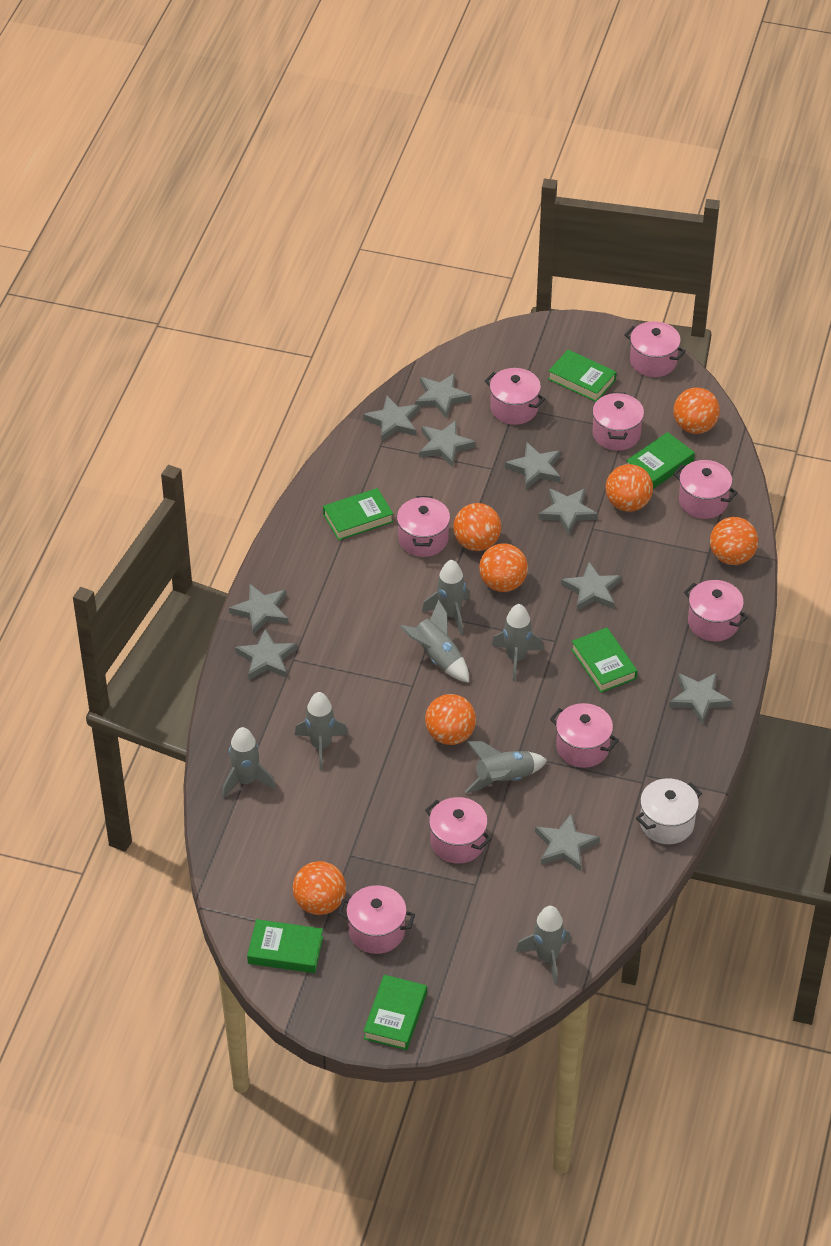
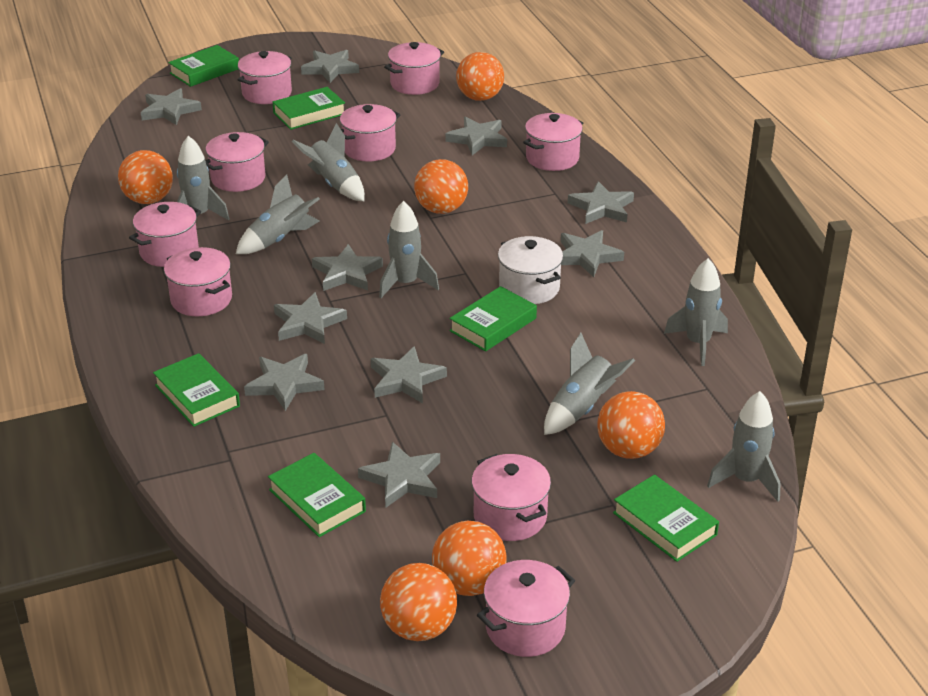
orange ball: 7 -> 6

